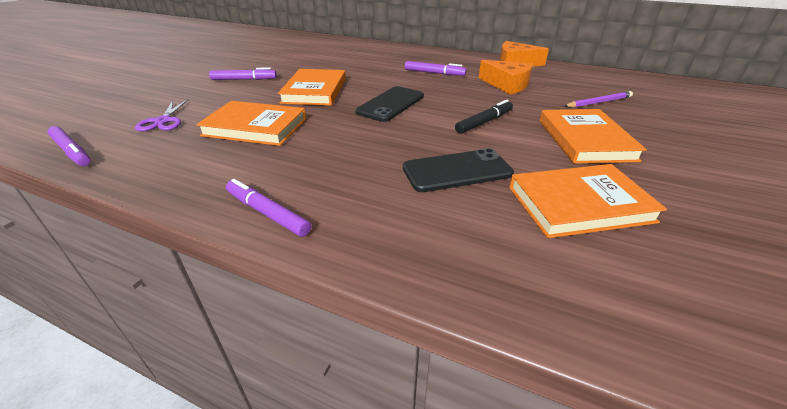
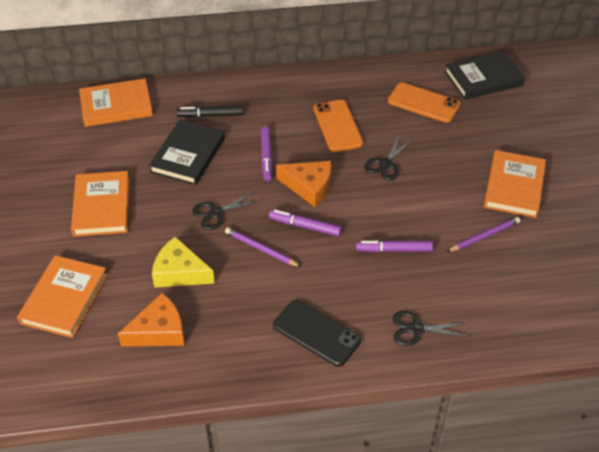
black book: 0 -> 2
black phone: 2 -> 1
black scissors: 0 -> 3
orange phone: 0 -> 2
purple marker: 4 -> 3
purple pencil: 1 -> 2
purple scissors: 1 -> 0
yellow cheese: 0 -> 1

